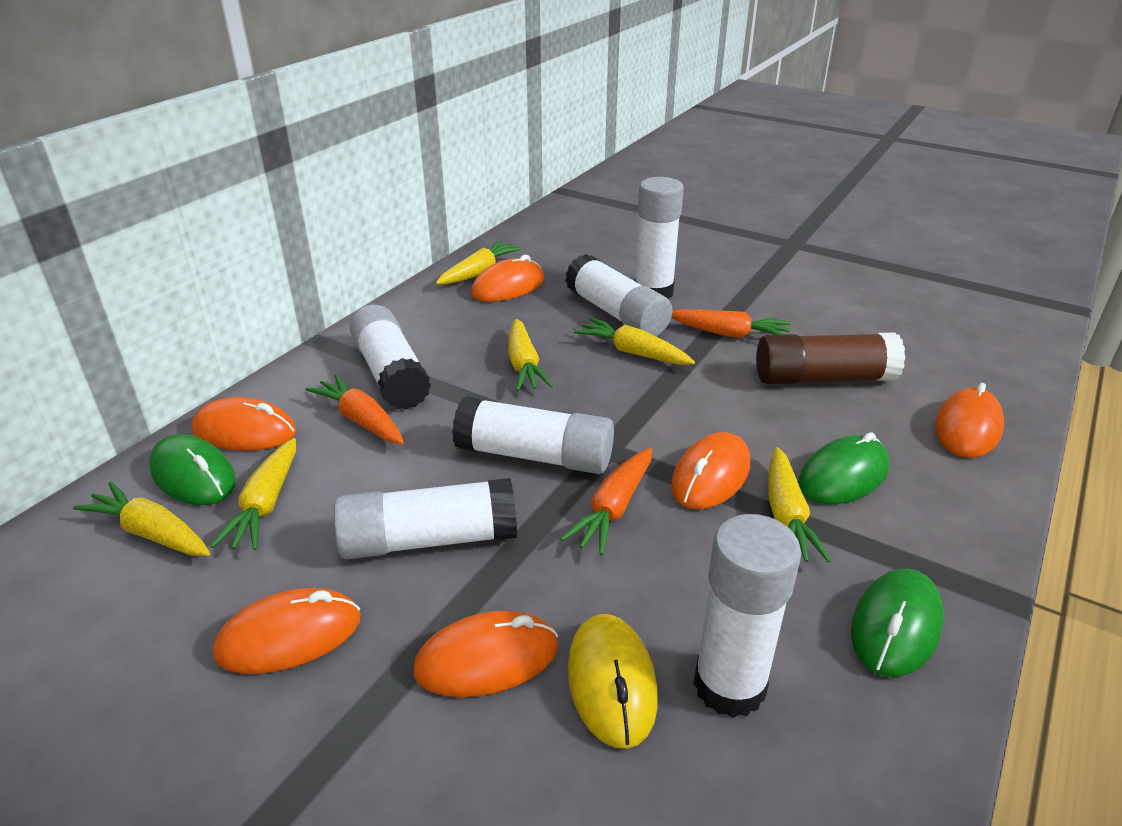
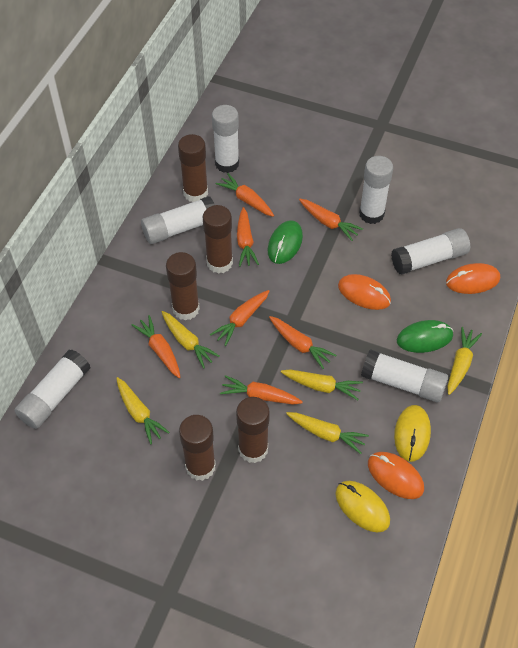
brown glue stick: 1 -> 5
green mouse: 3 -> 2
orange carrot: 3 -> 7
orange mouse: 6 -> 3
yellow carrot: 6 -> 5
yellow mouse: 1 -> 2

